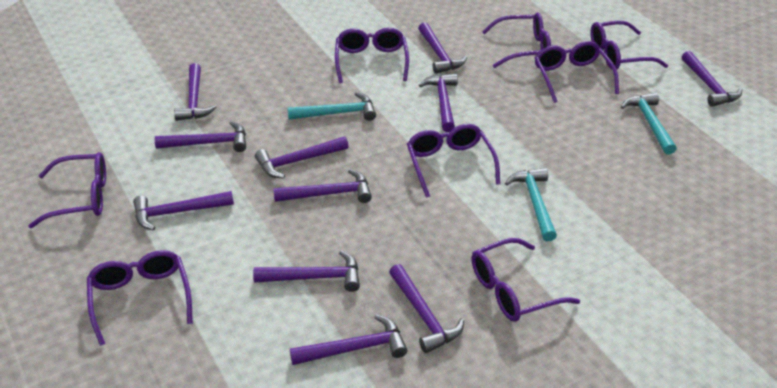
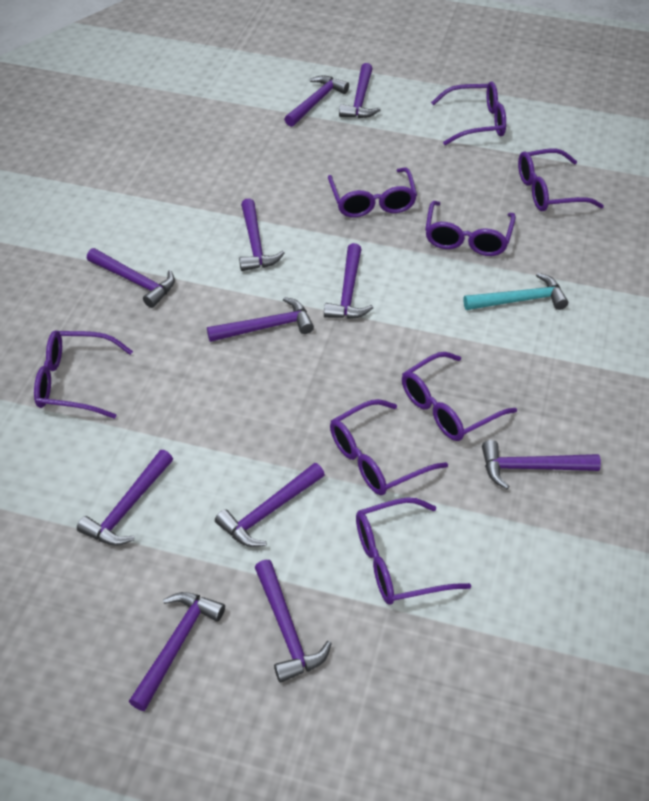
turquoise hammer: 3 -> 1

